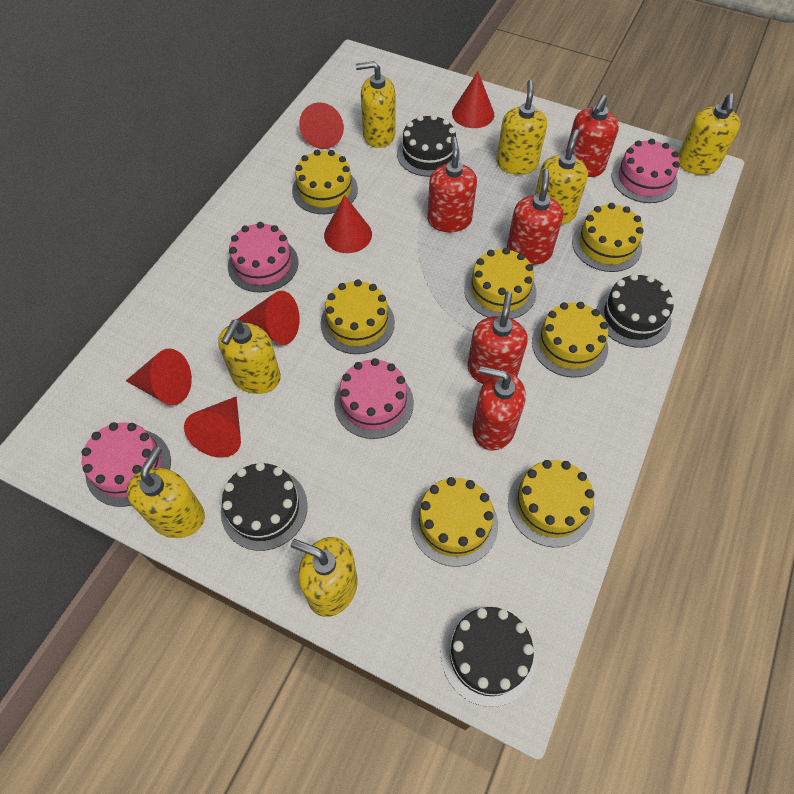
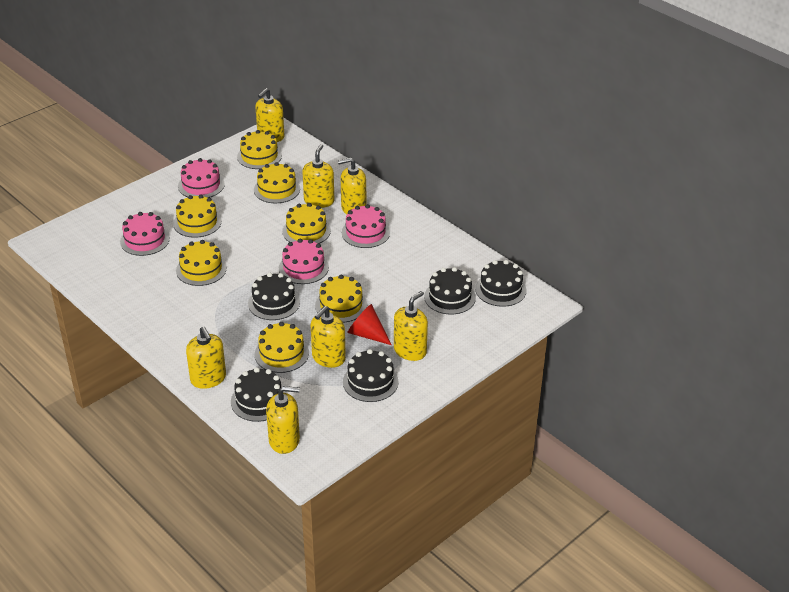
black cake: 4 -> 5
red cone: 6 -> 1
red soap dispenser: 5 -> 0

